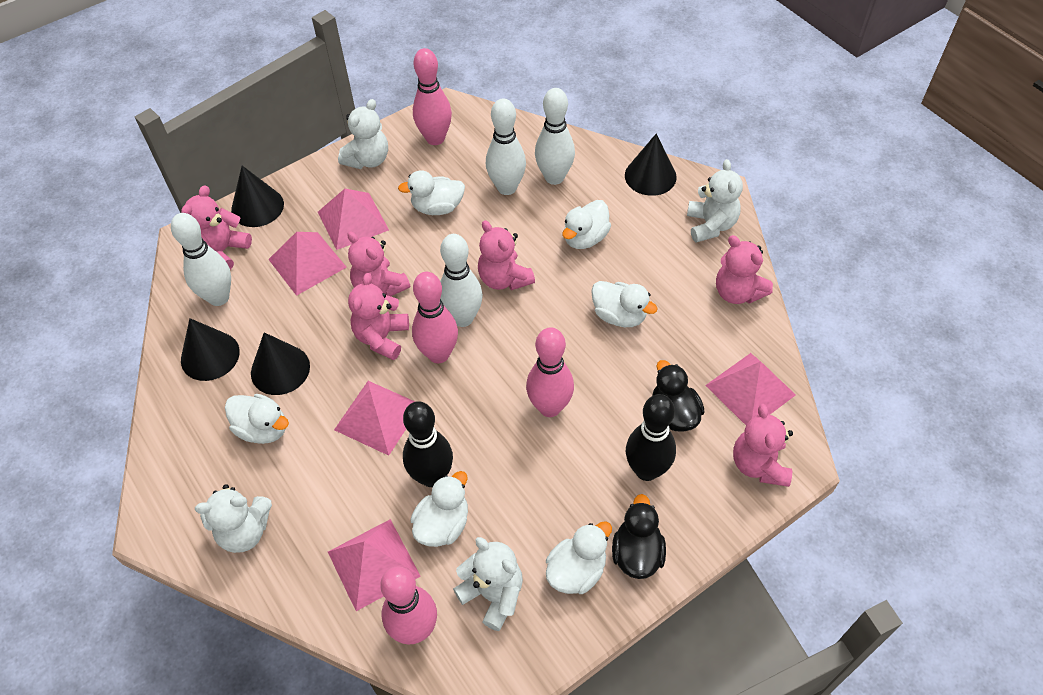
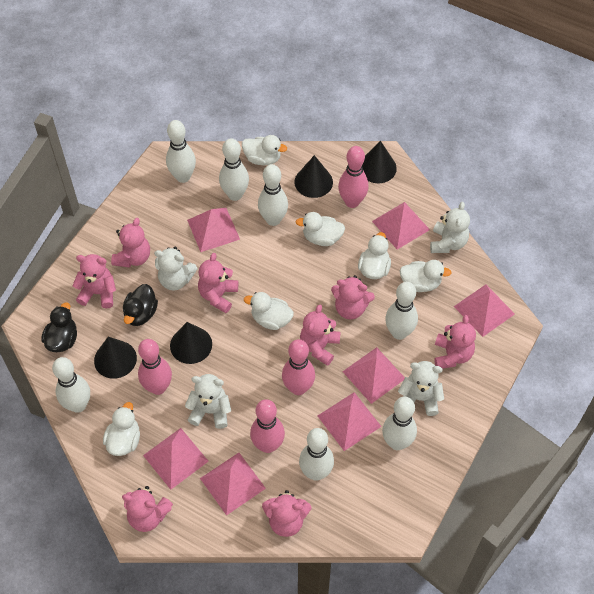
black bowling pin: 2 -> 0
pink pyramid: 5 -> 7
pink teddy bear: 6 -> 8
white bowling pin: 4 -> 7

